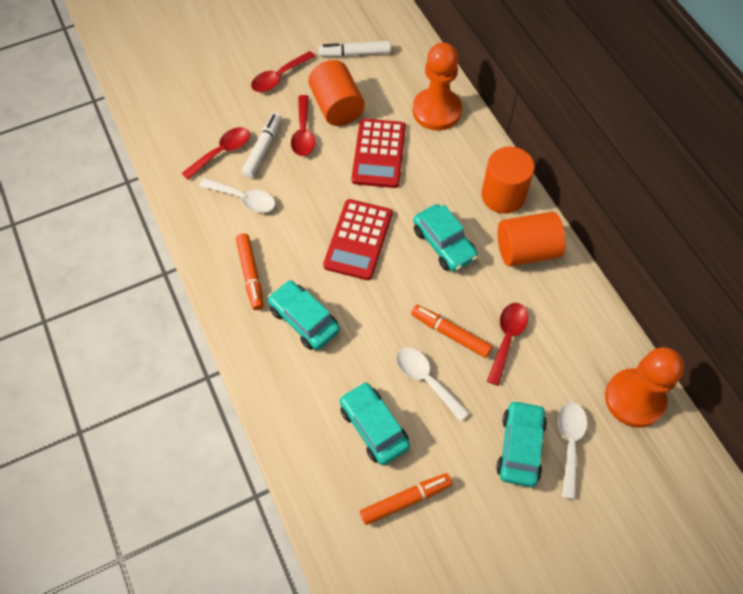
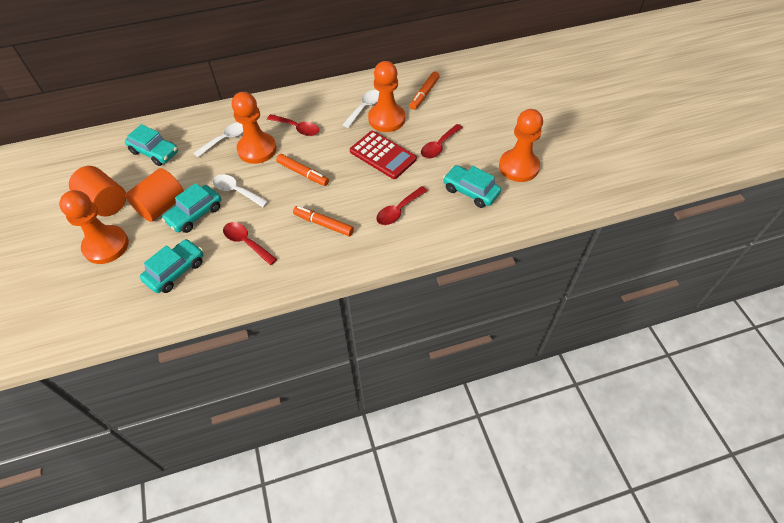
orange cylinder: 3 -> 2
orange pawn: 2 -> 4
red calculator: 2 -> 1
white marker: 2 -> 0

